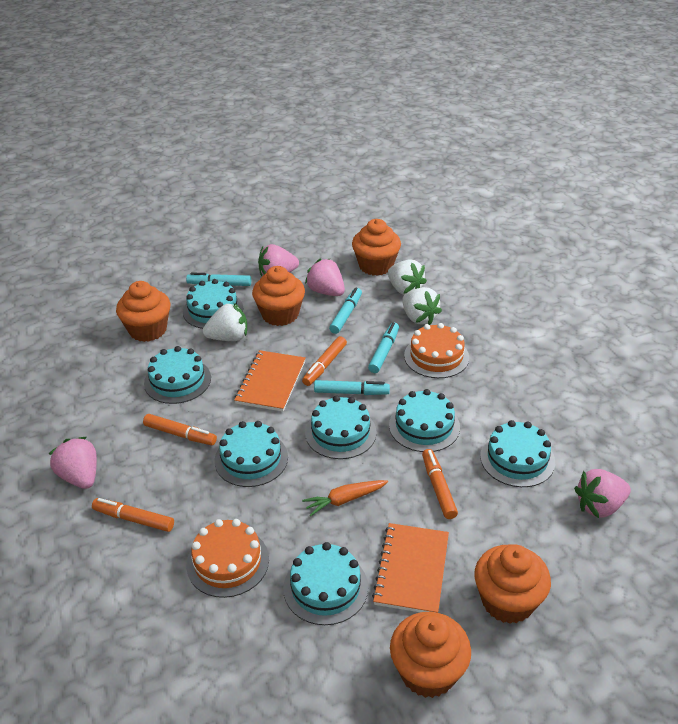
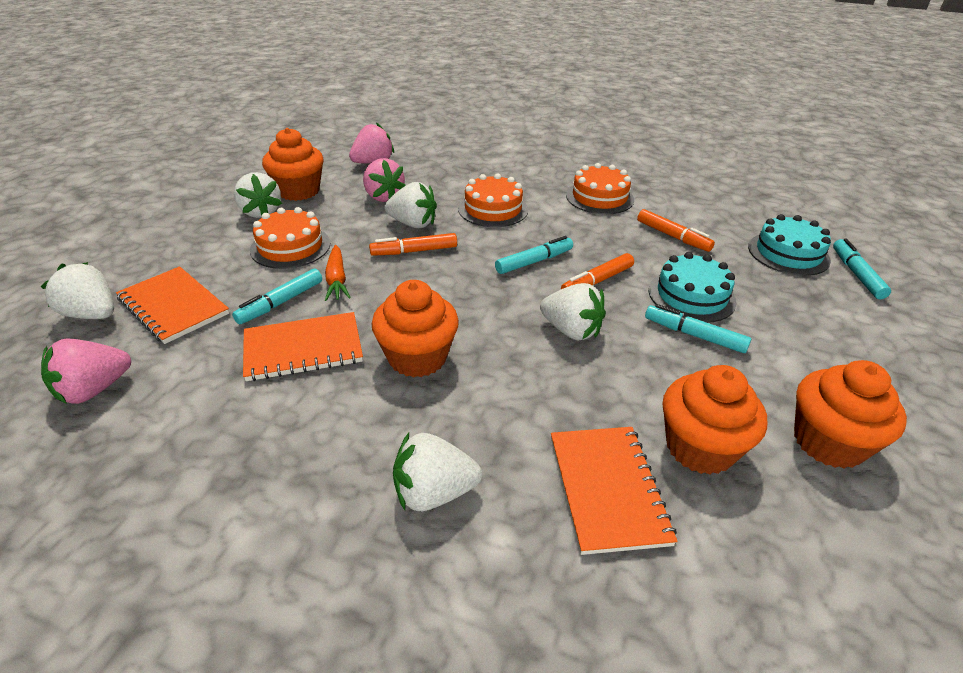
orange cake: 2 -> 3
orange cupcake: 5 -> 4
orange marker: 4 -> 3
orange notebook: 2 -> 3
pink strawberry: 4 -> 3
turquoise cake: 7 -> 2
white strawberry: 3 -> 5

